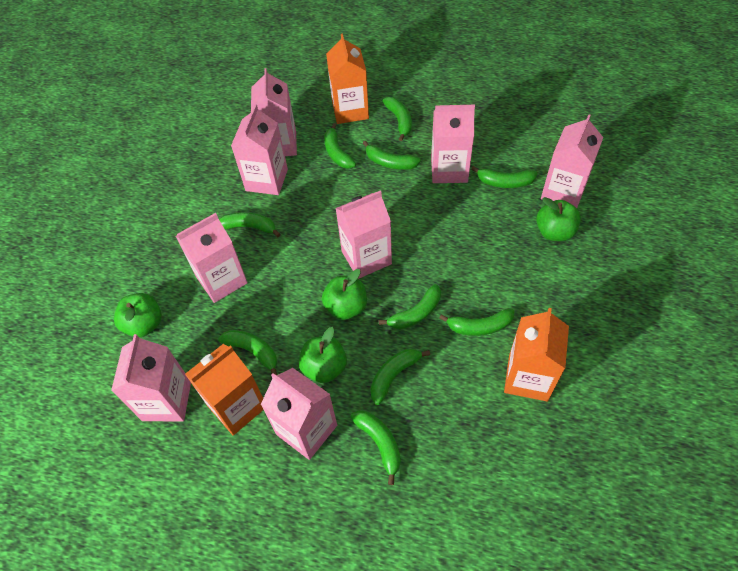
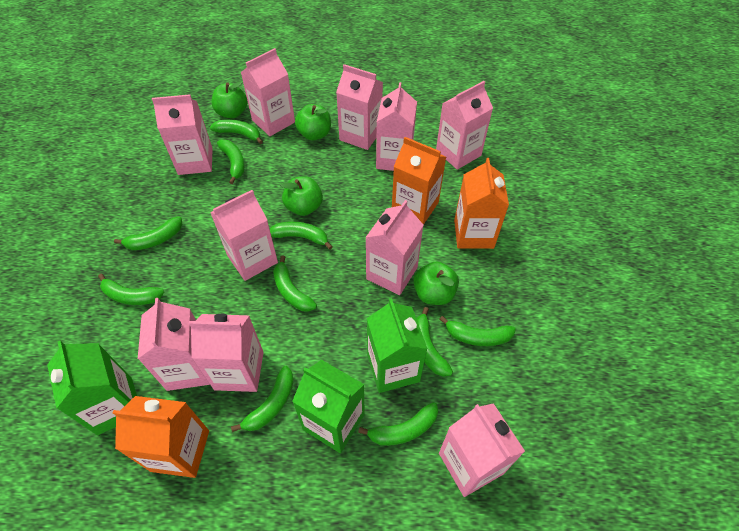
green carton: 0 -> 3
pink carton: 8 -> 10

